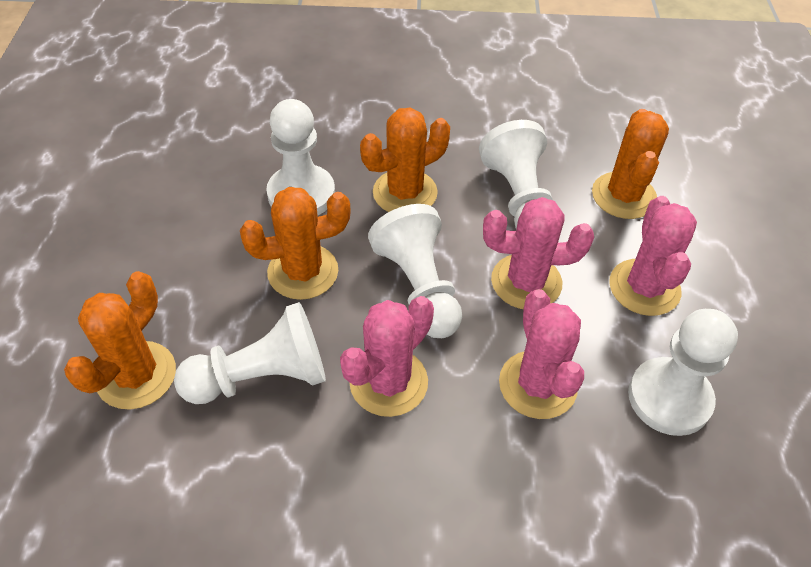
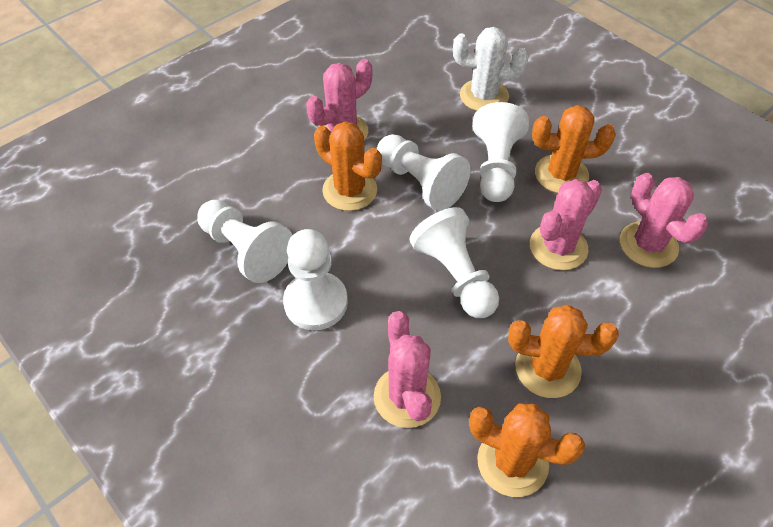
white cactus: 0 -> 1

